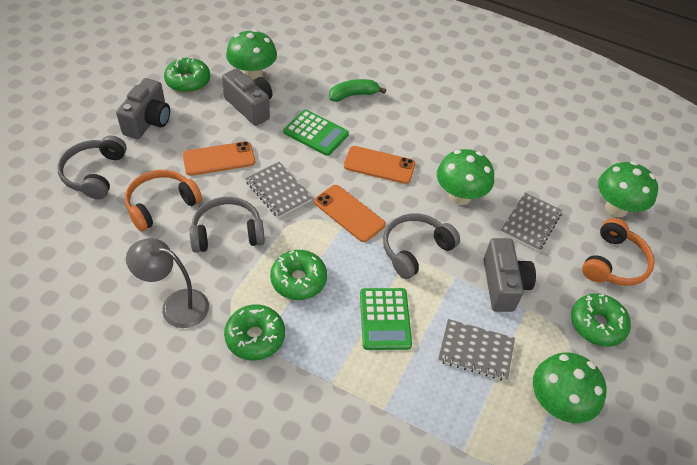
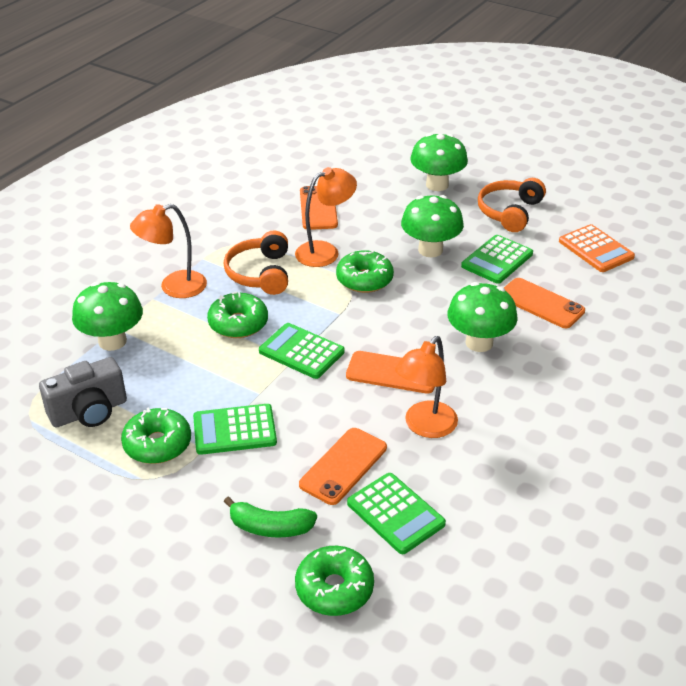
green calculator: 2 -> 4
grey camera: 3 -> 1
grey headphones: 3 -> 0
grey lamp: 1 -> 0
grey notebook: 3 -> 0
orange calculator: 0 -> 1
orange lamp: 0 -> 3
orange phone: 3 -> 4

